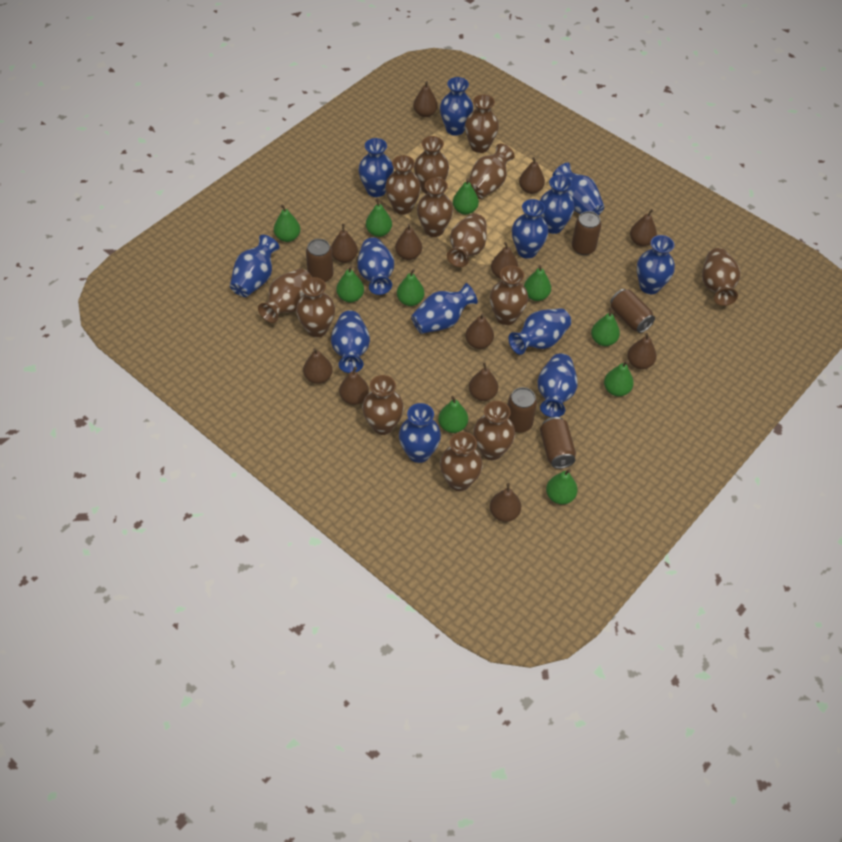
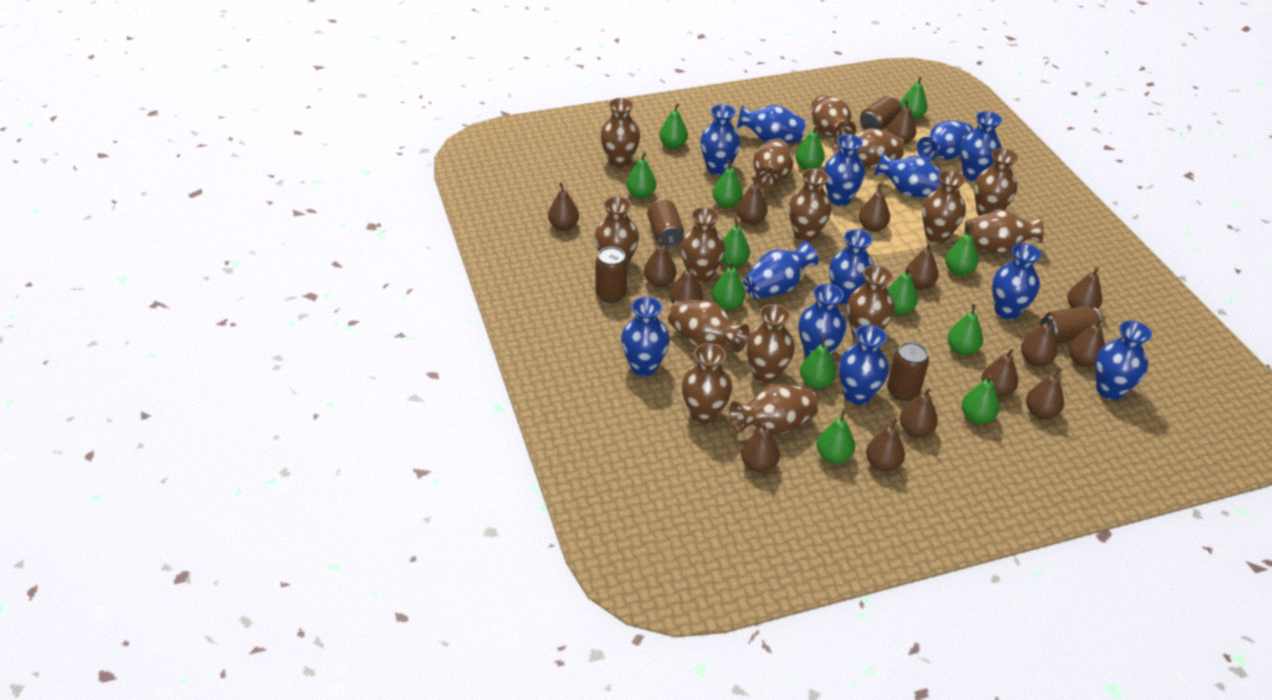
brown pear: 12 -> 15
brown vase: 13 -> 15
green pear: 10 -> 13

